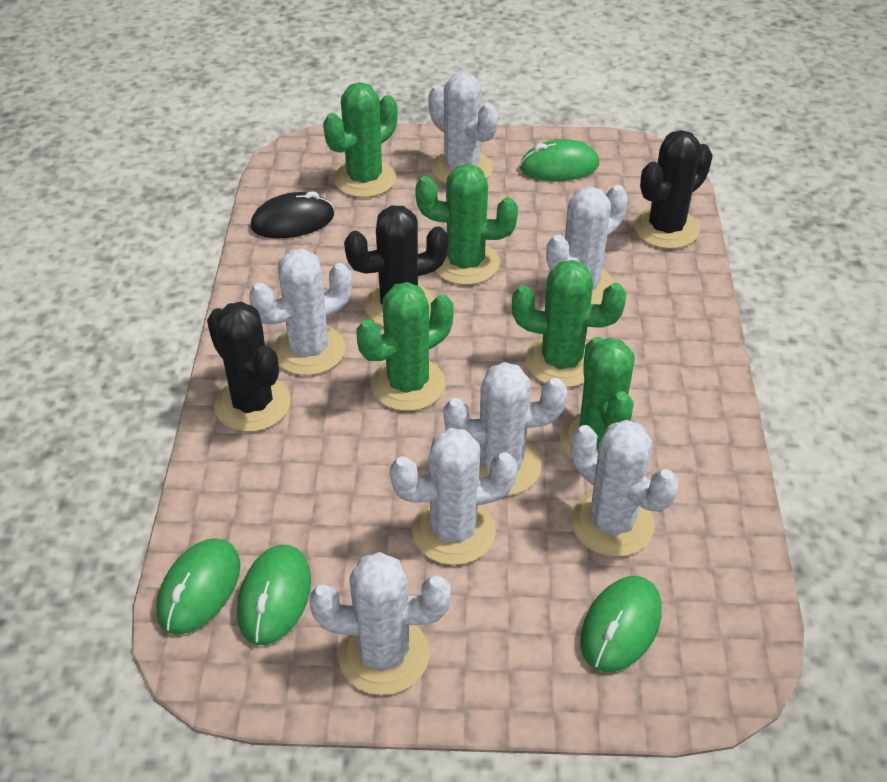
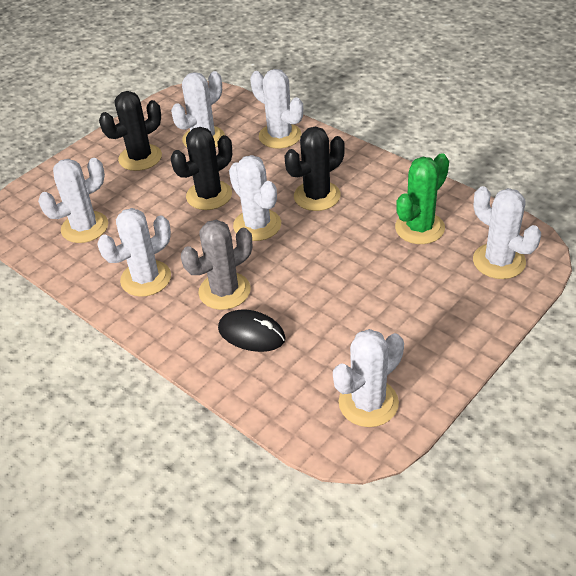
green cactus: 5 -> 1
green mouse: 4 -> 0
grey cactus: 0 -> 1

